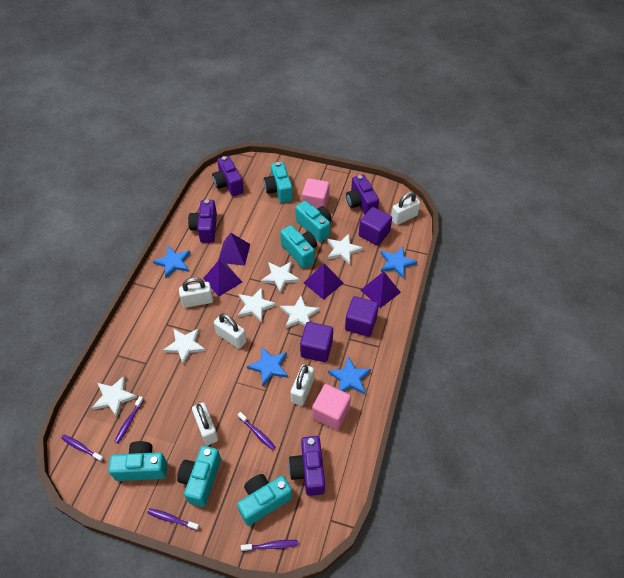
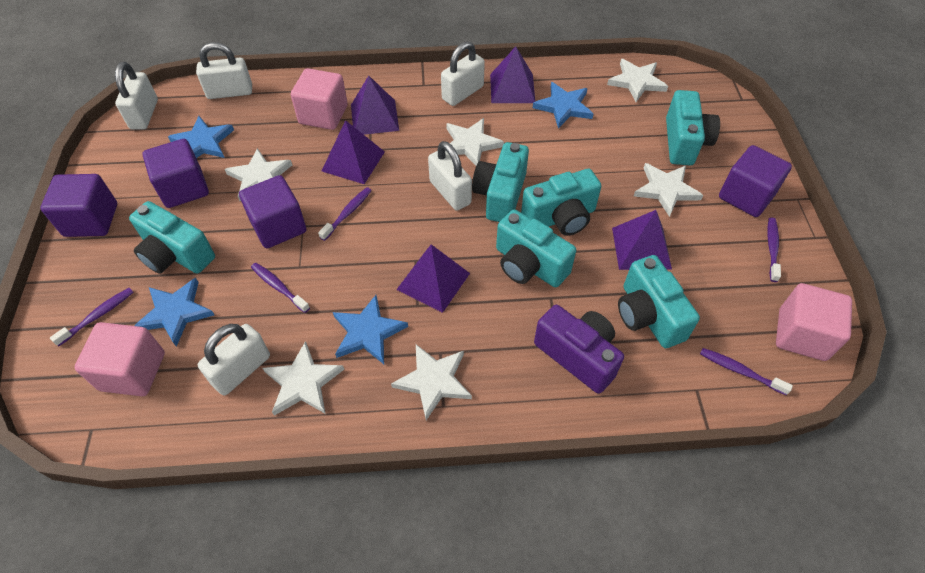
pink cube: 2 -> 3
purple camera: 4 -> 1
purple cube: 3 -> 4
purple pyramid: 4 -> 5

